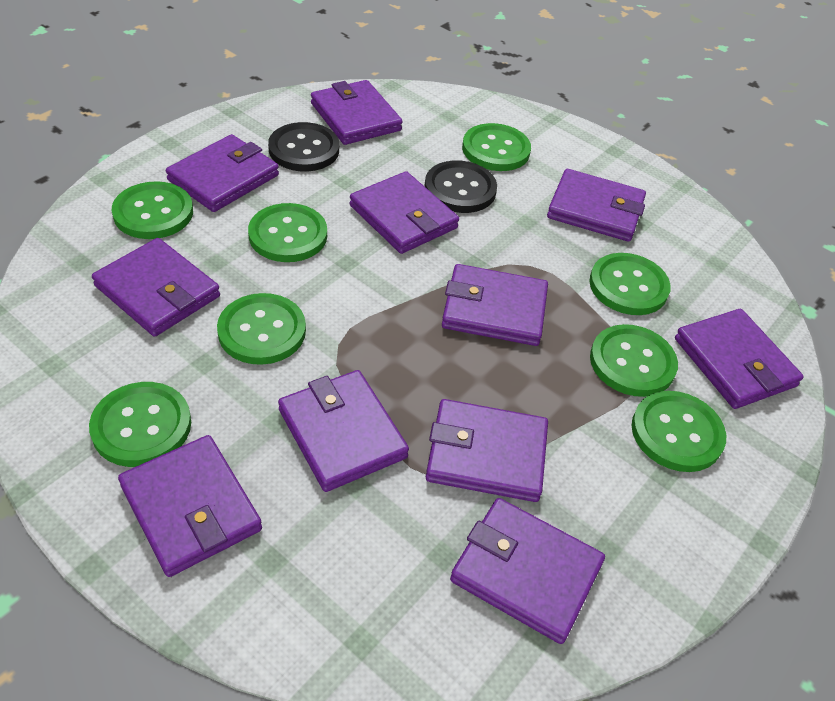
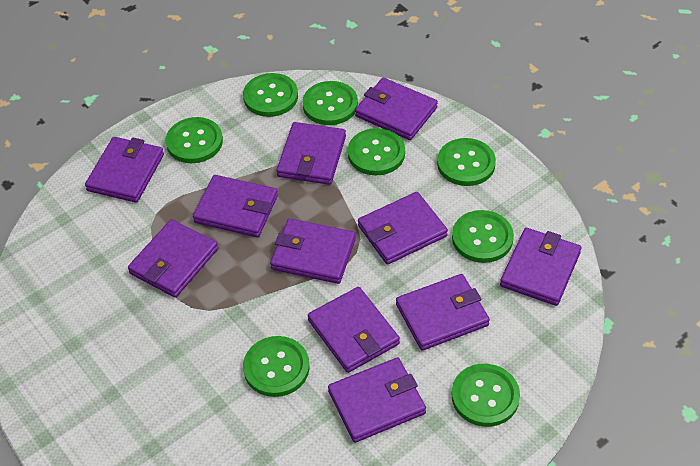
black button: 2 -> 0

